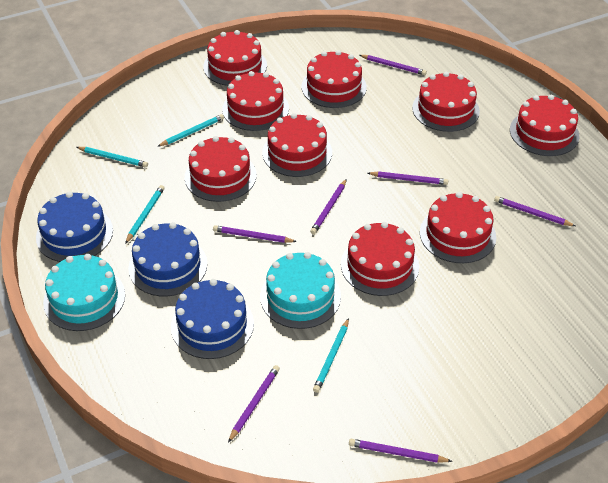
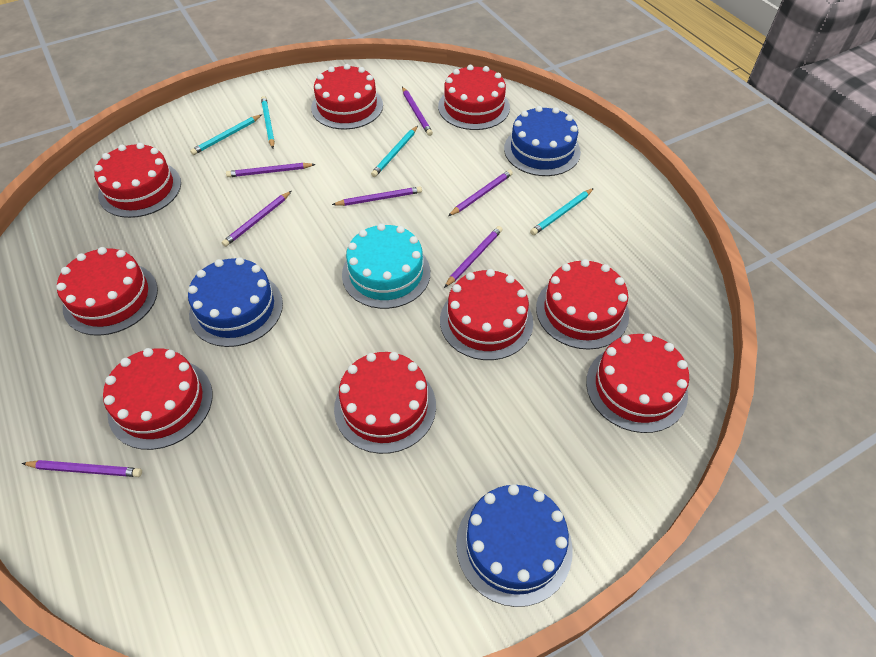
turquoise cake: 2 -> 1

